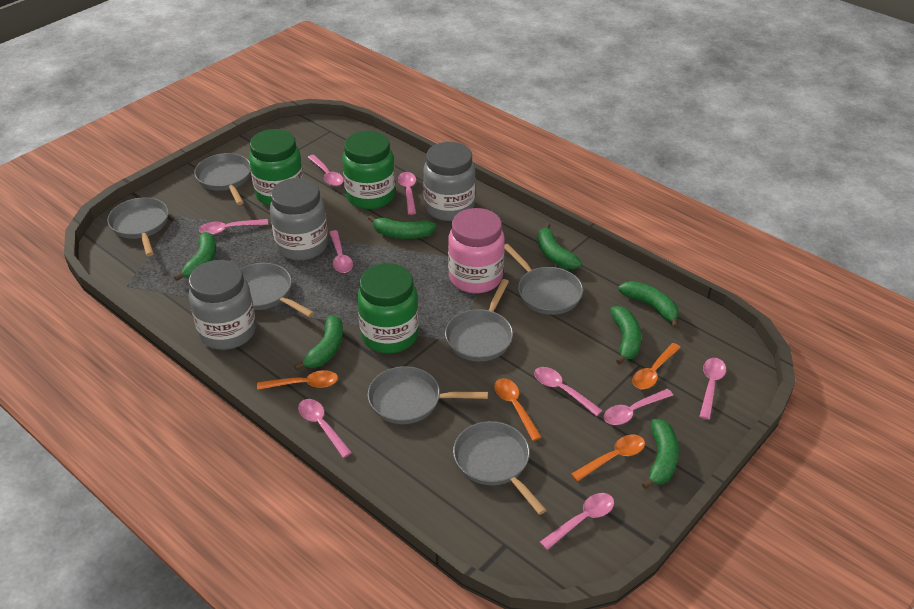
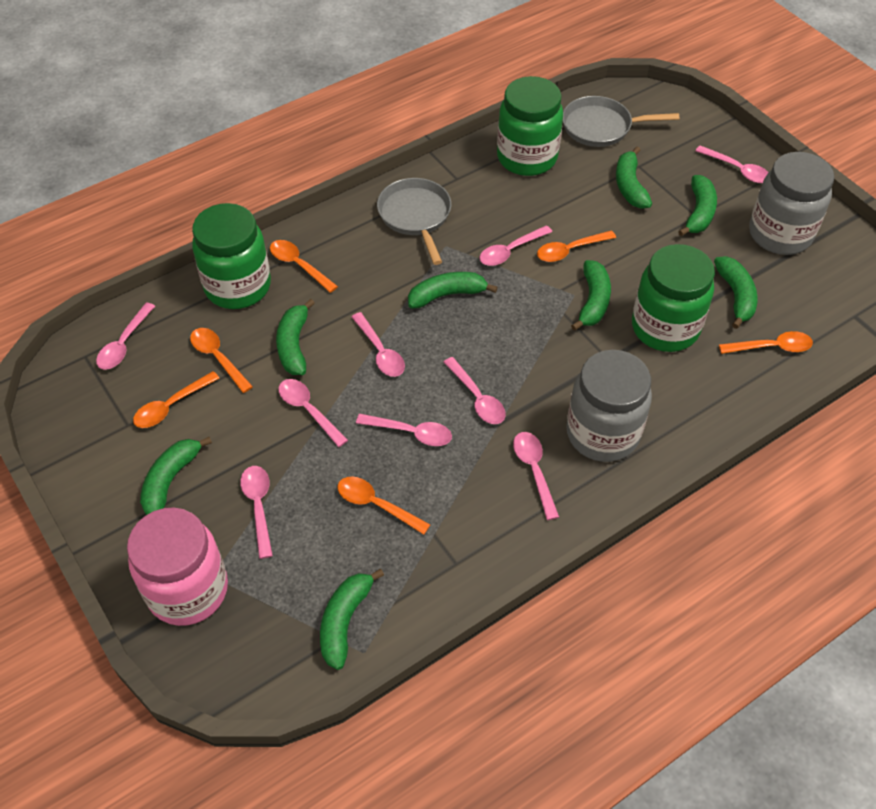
green banana: 7 -> 8
grey jar: 3 -> 2
grey pan: 7 -> 2
orange spoon: 4 -> 6

